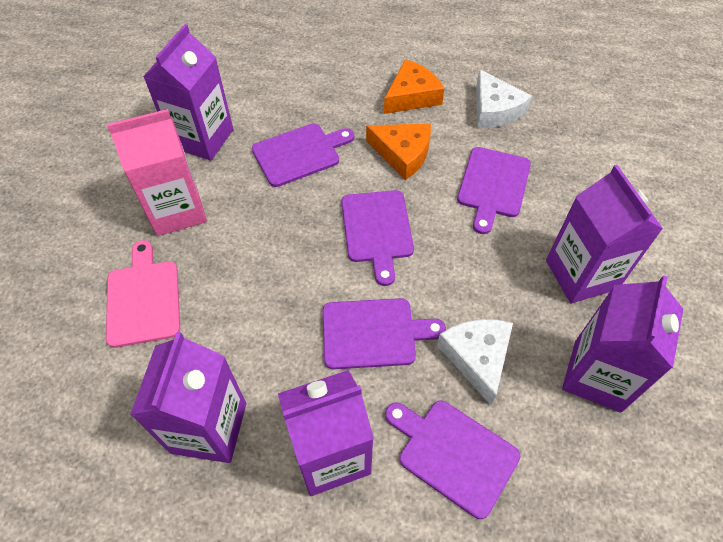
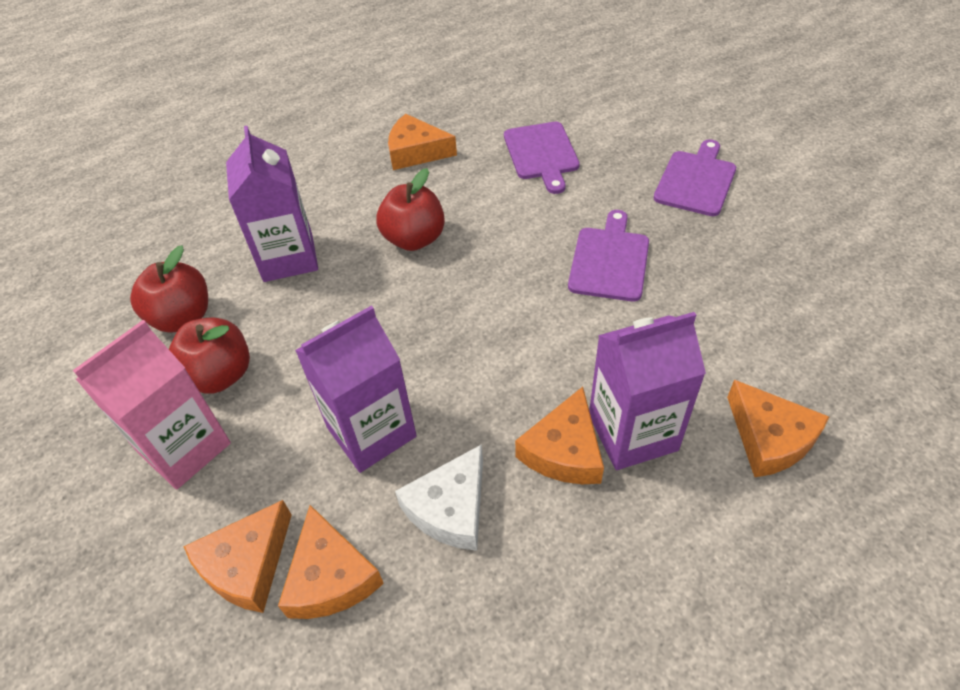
orange cheese: 2 -> 5
pink cutting board: 1 -> 0
purple carton: 5 -> 3
purple cutting board: 5 -> 3
red apple: 0 -> 3
white cheese: 2 -> 1

